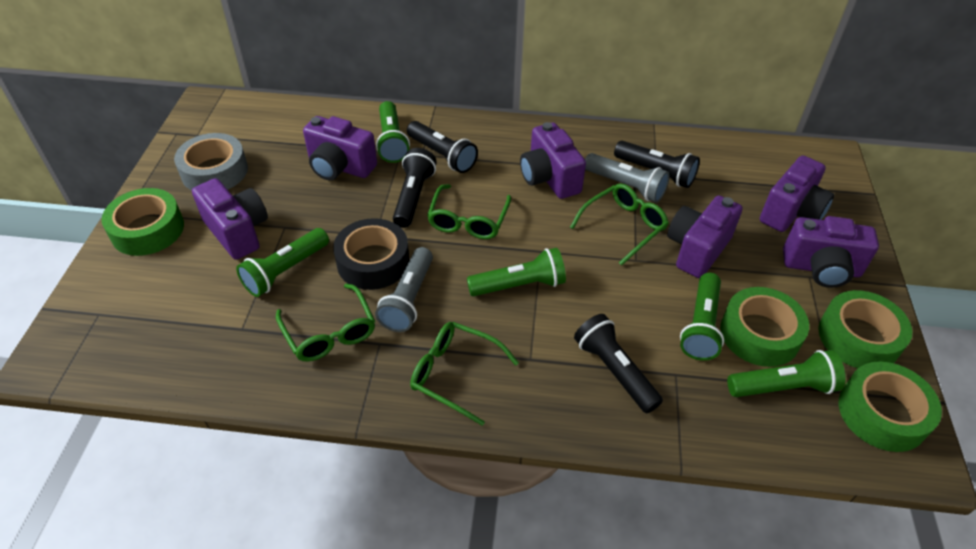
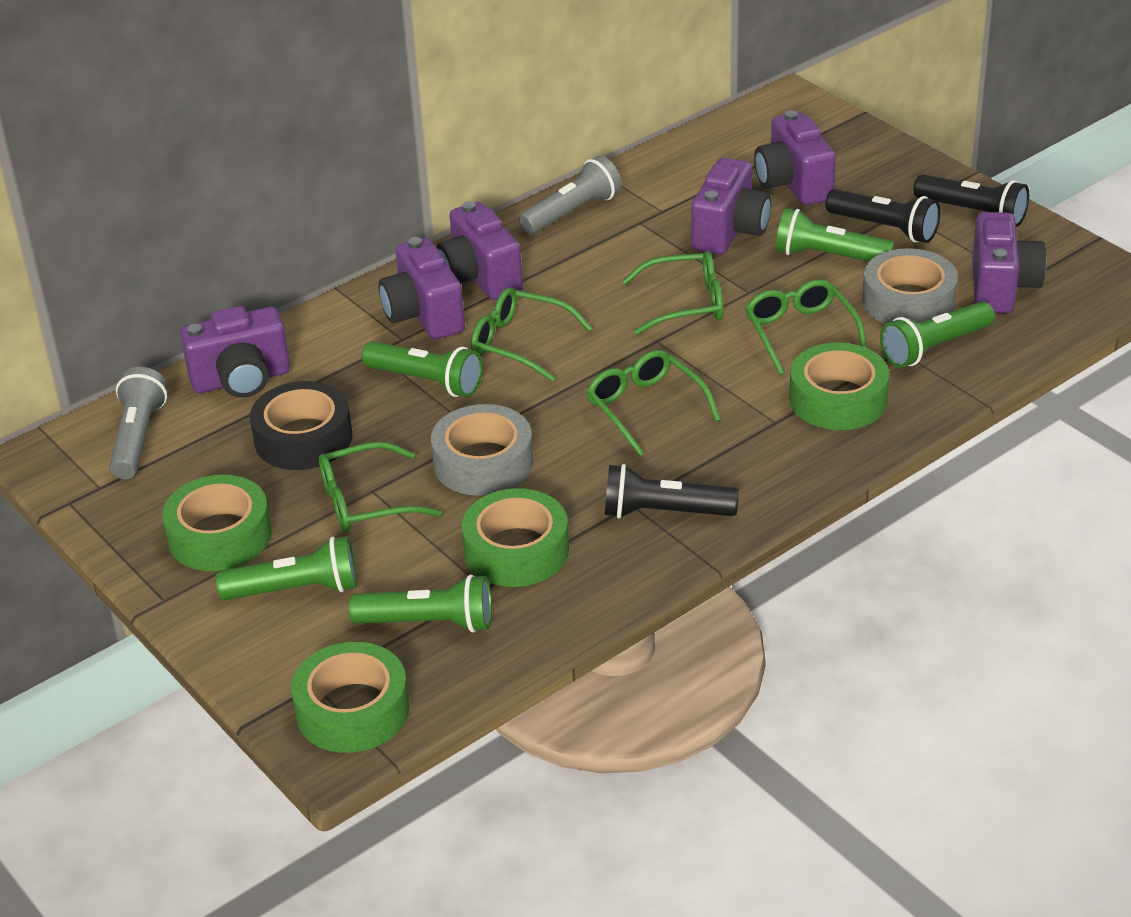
black flashlight: 4 -> 3
green glasses: 4 -> 5
grey tape: 1 -> 2

